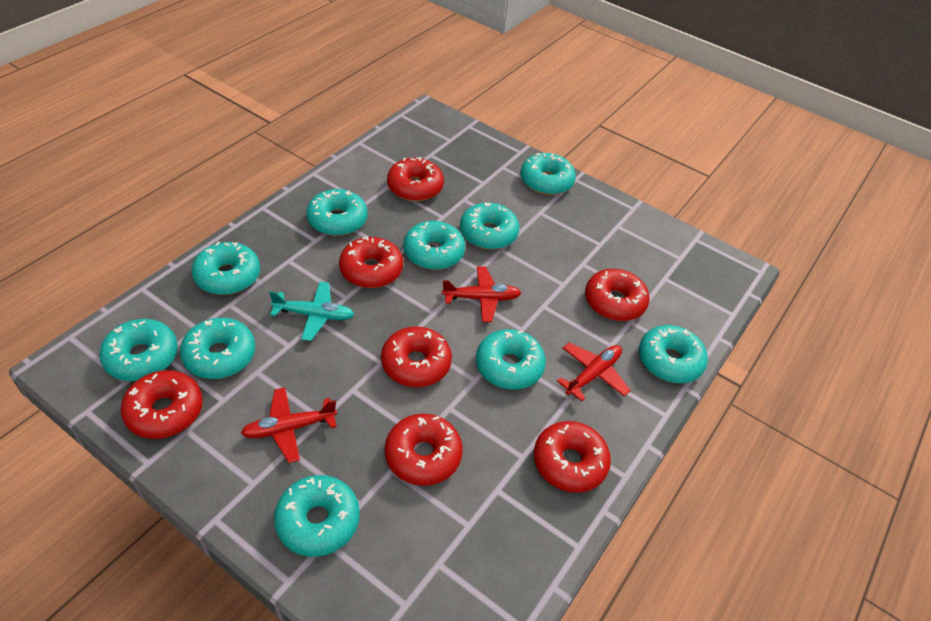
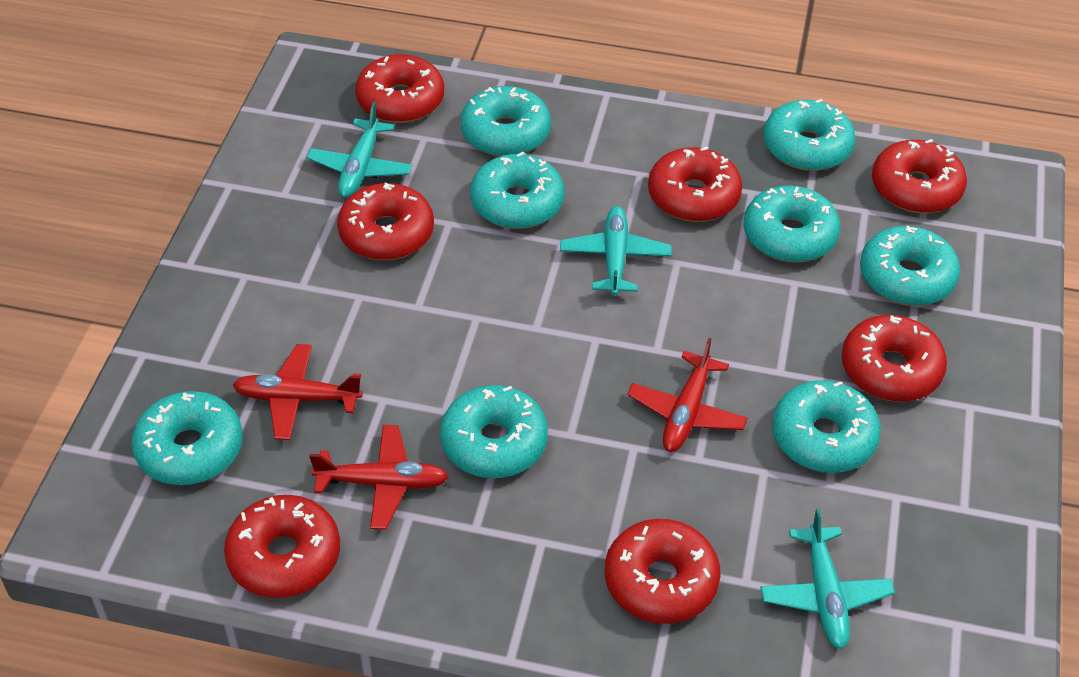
turquoise donut: 10 -> 8
turquoise plane: 1 -> 3

